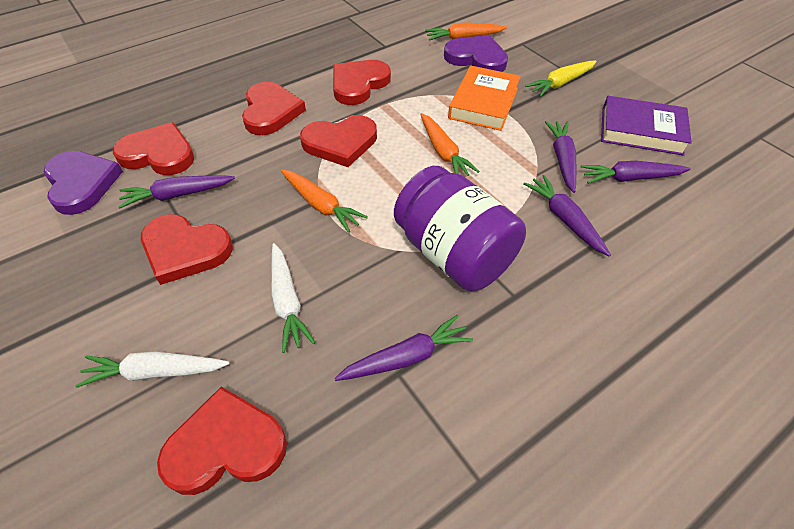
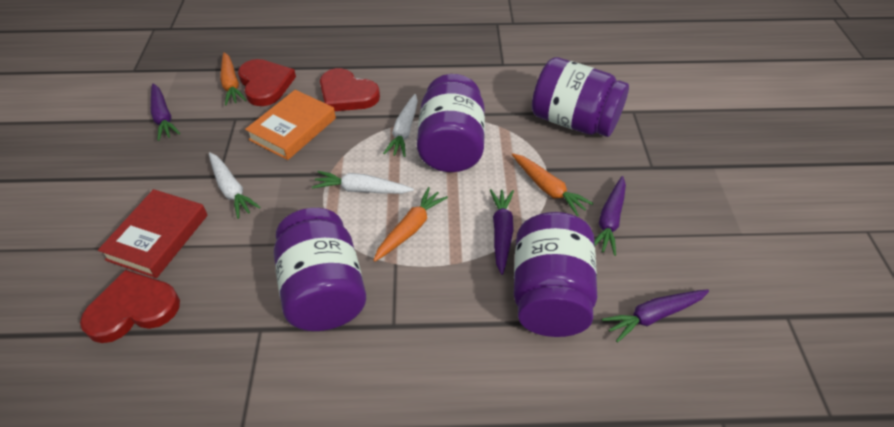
purple book: 1 -> 0
purple carrot: 5 -> 4
purple heart: 2 -> 0
purple jar: 1 -> 4
red book: 0 -> 1
red heart: 6 -> 3
white carrot: 2 -> 3
yellow carrot: 1 -> 0

